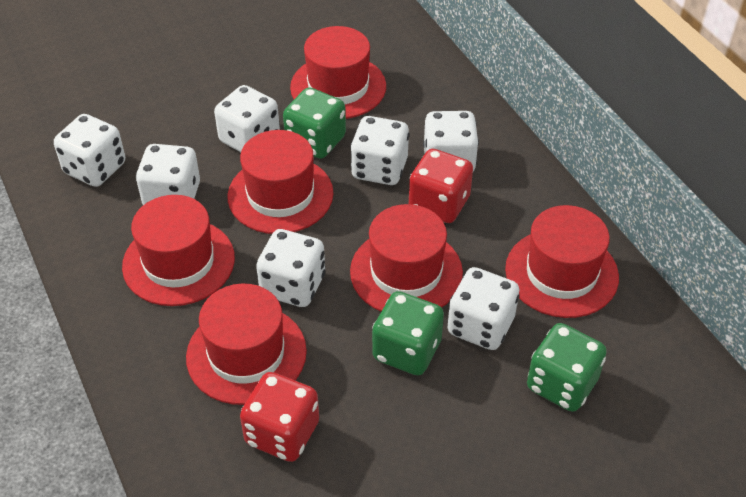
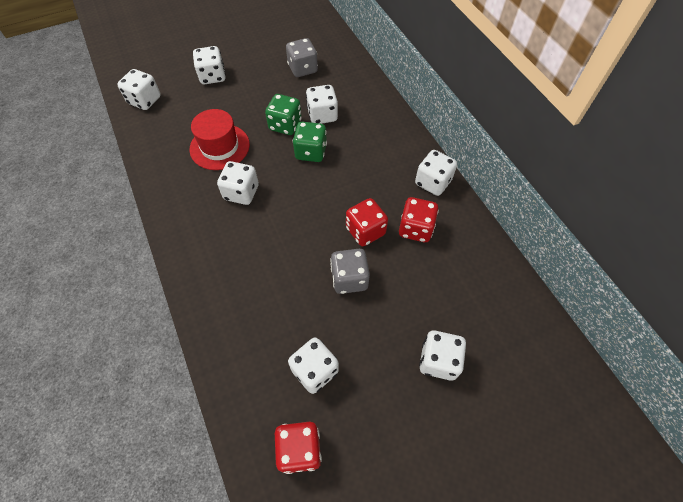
green dice: 3 -> 2
grey dice: 0 -> 2
red dice: 2 -> 3
red hat: 6 -> 1

